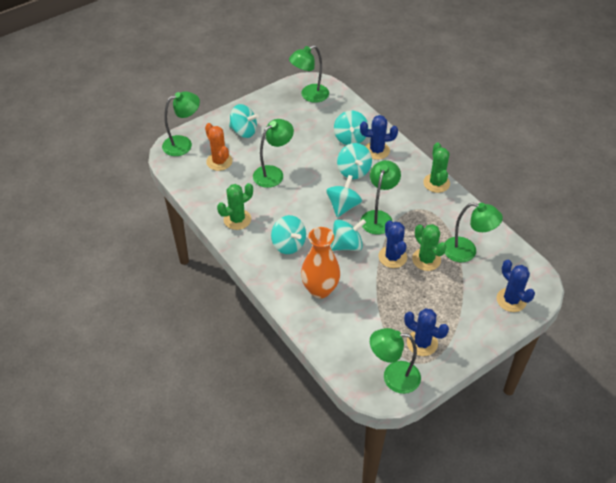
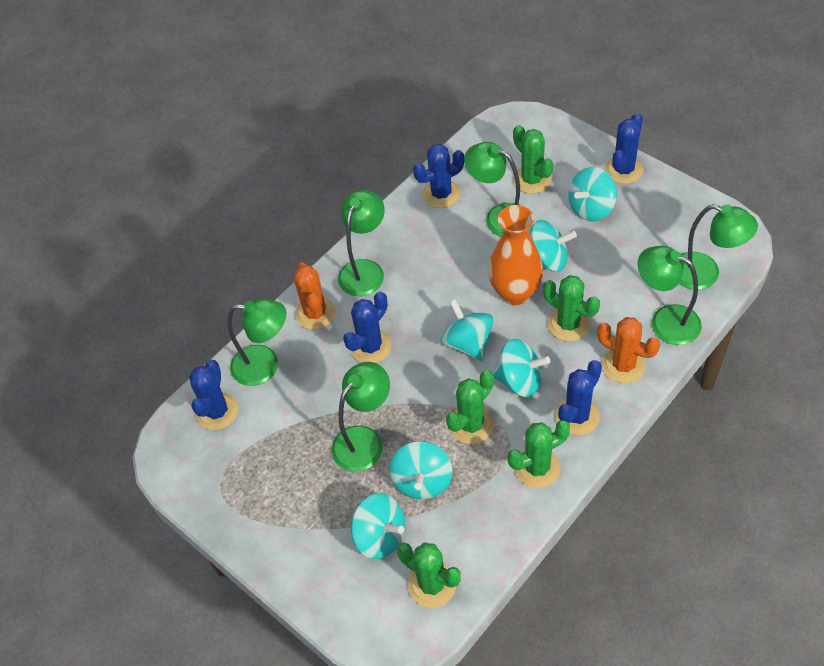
blue cactus: 4 -> 5
green cactus: 3 -> 5
orange cactus: 1 -> 2

